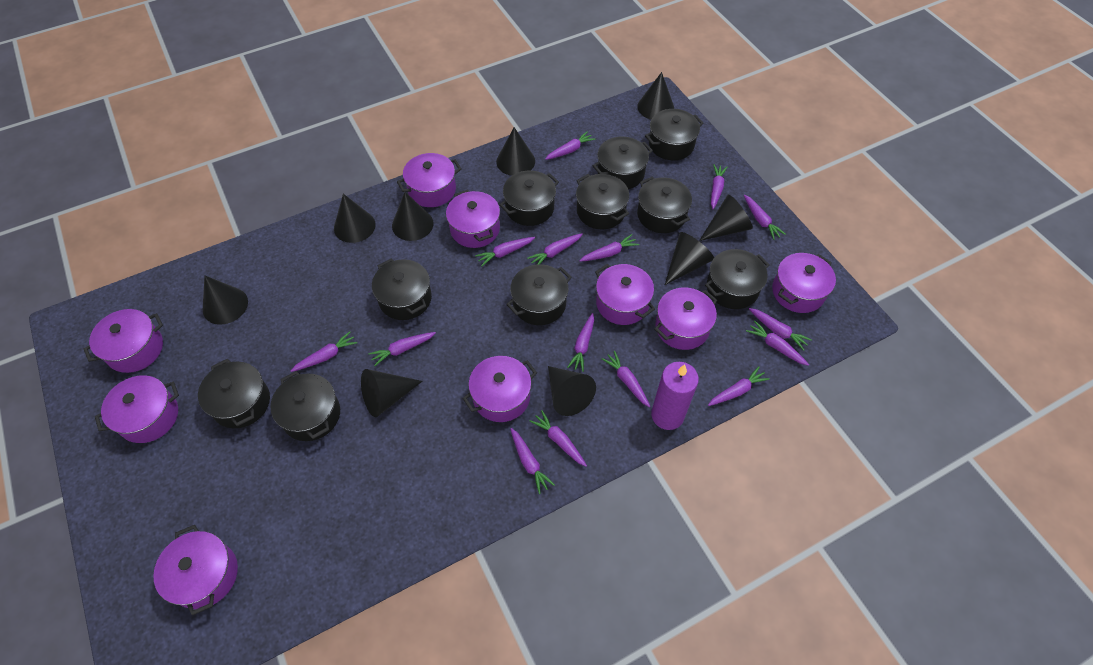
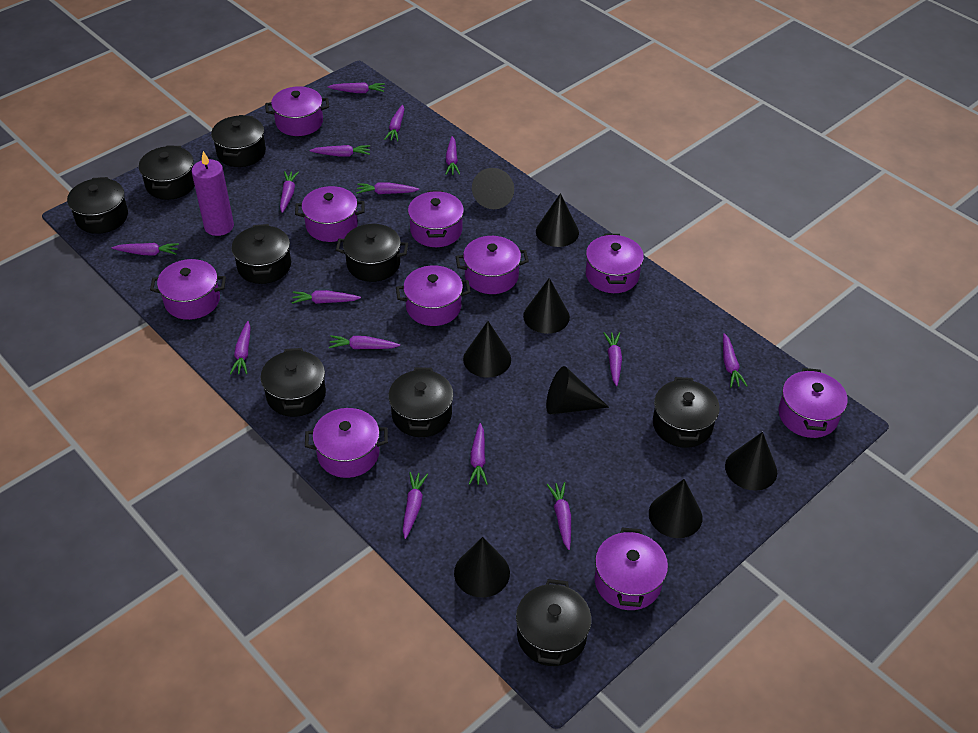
black cone: 9 -> 8
black pot: 10 -> 9
purple pot: 9 -> 10

